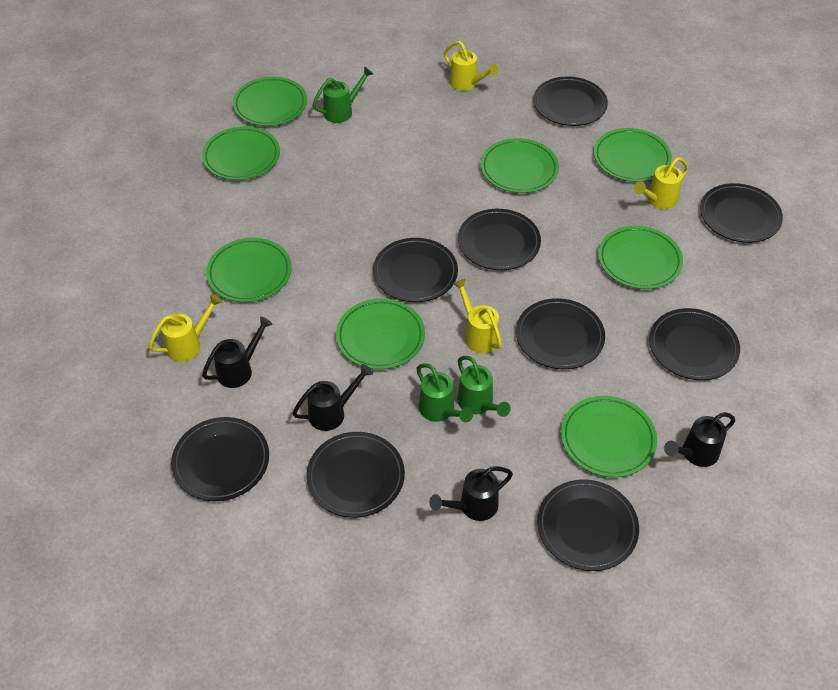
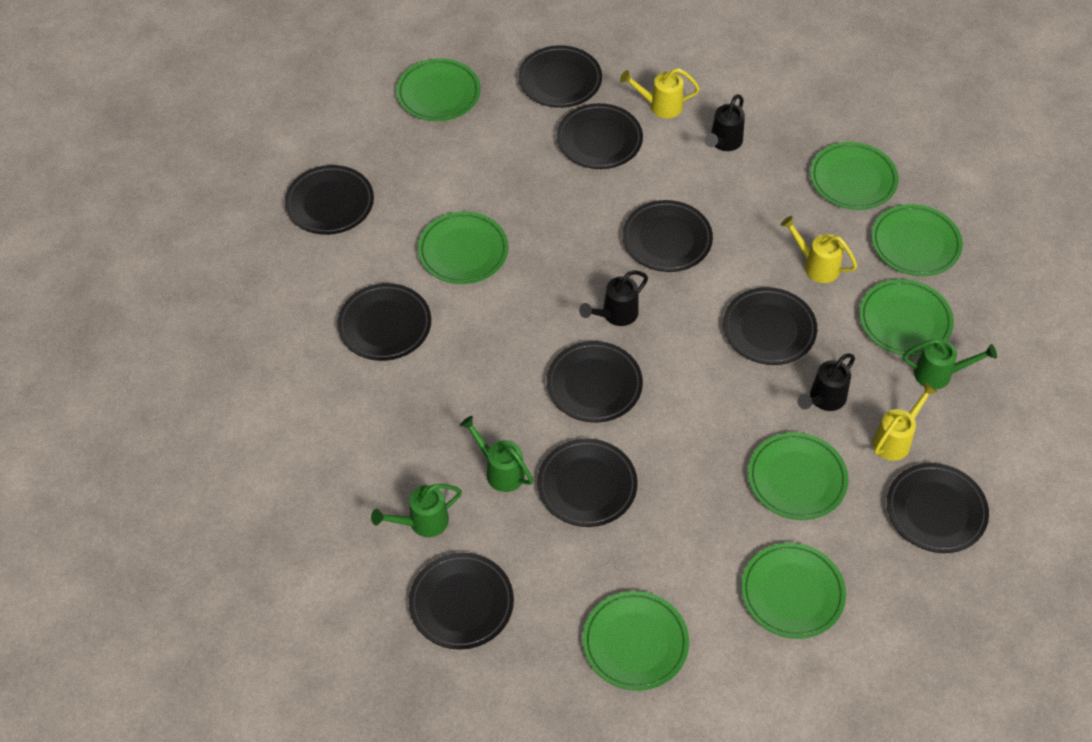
black plate: 9 -> 10
black watering can: 4 -> 3
yellow watering can: 4 -> 3

